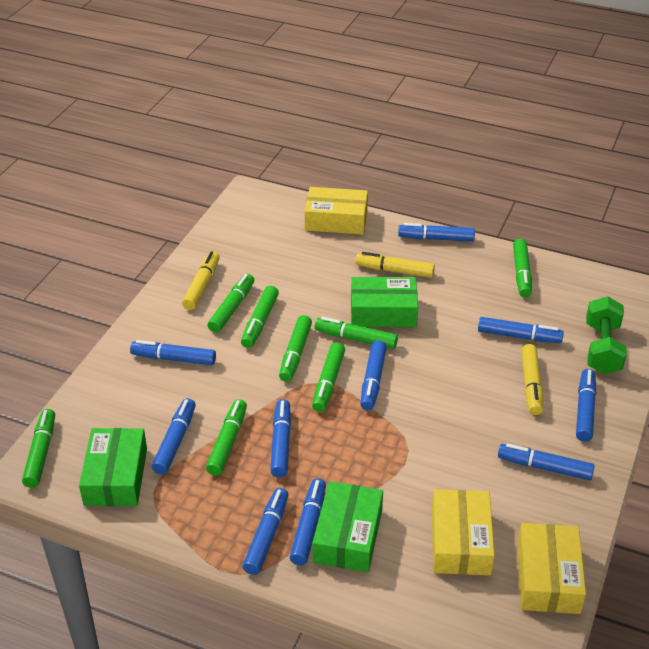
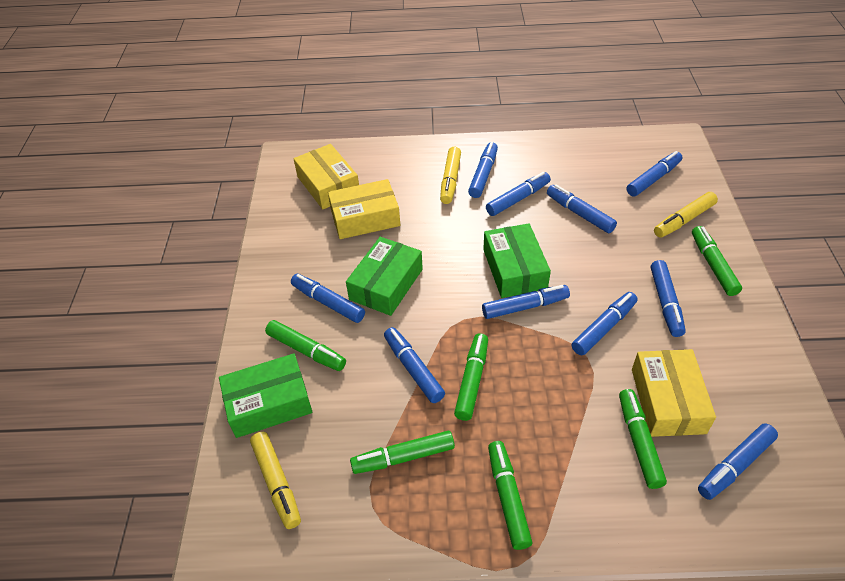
green dumbbell: 1 -> 0
green marker: 8 -> 6

